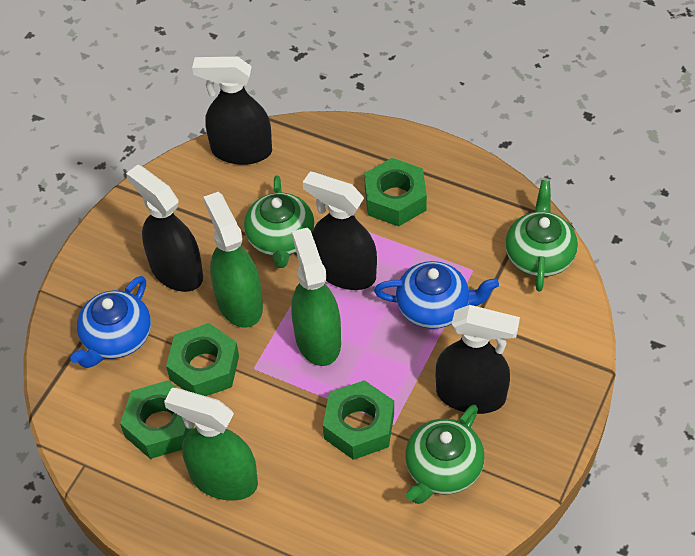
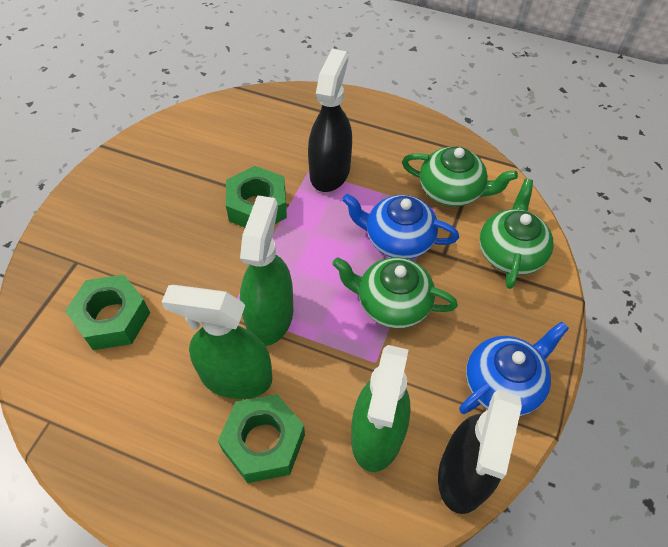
black spray bottle: 4 -> 2
green nut: 4 -> 3

